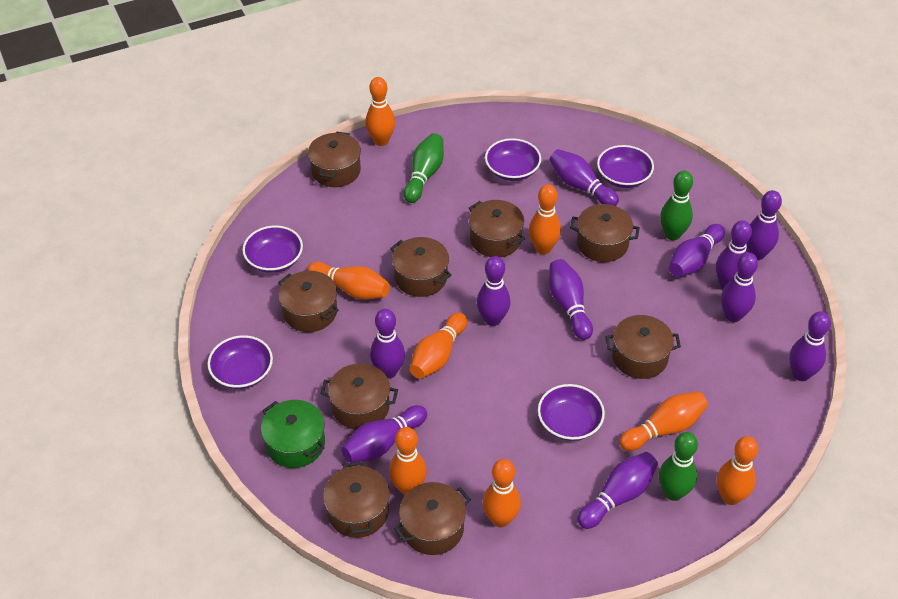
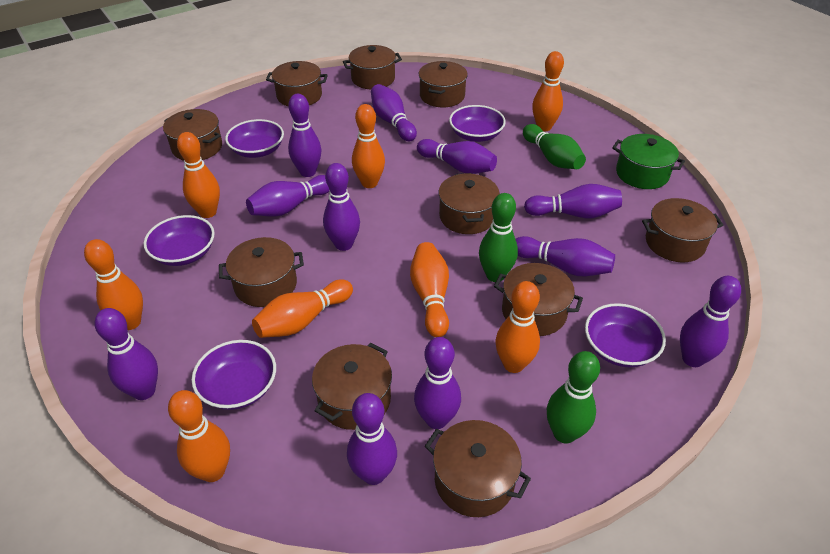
brown pot: 9 -> 10

